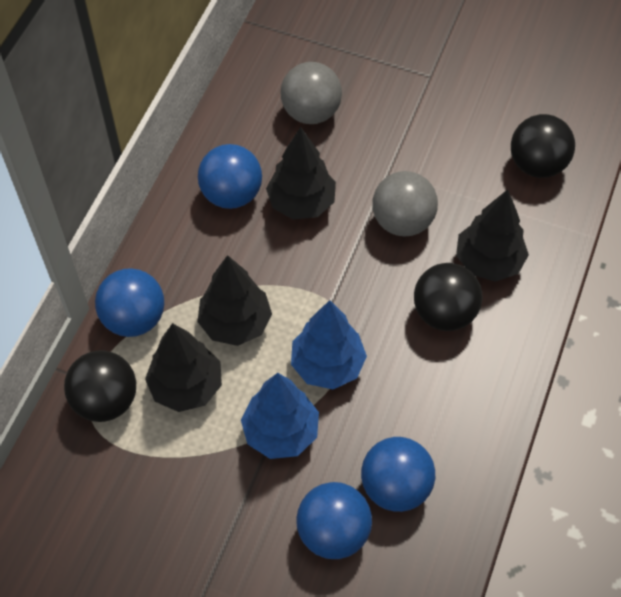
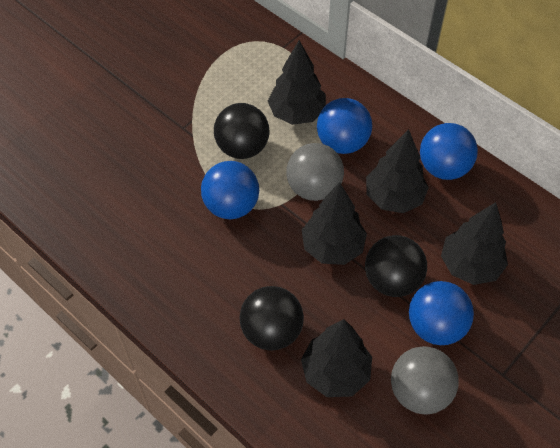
black tree: 4 -> 5
blue tree: 2 -> 0

